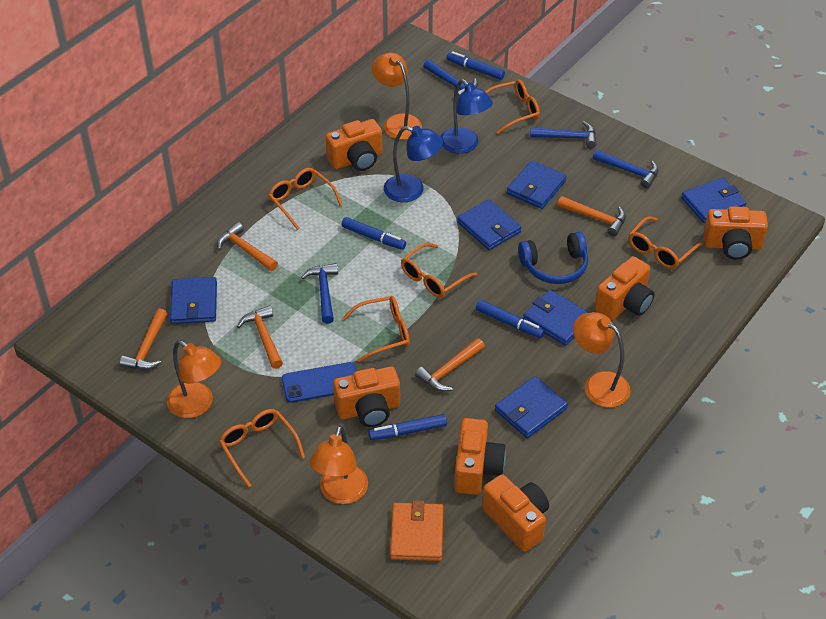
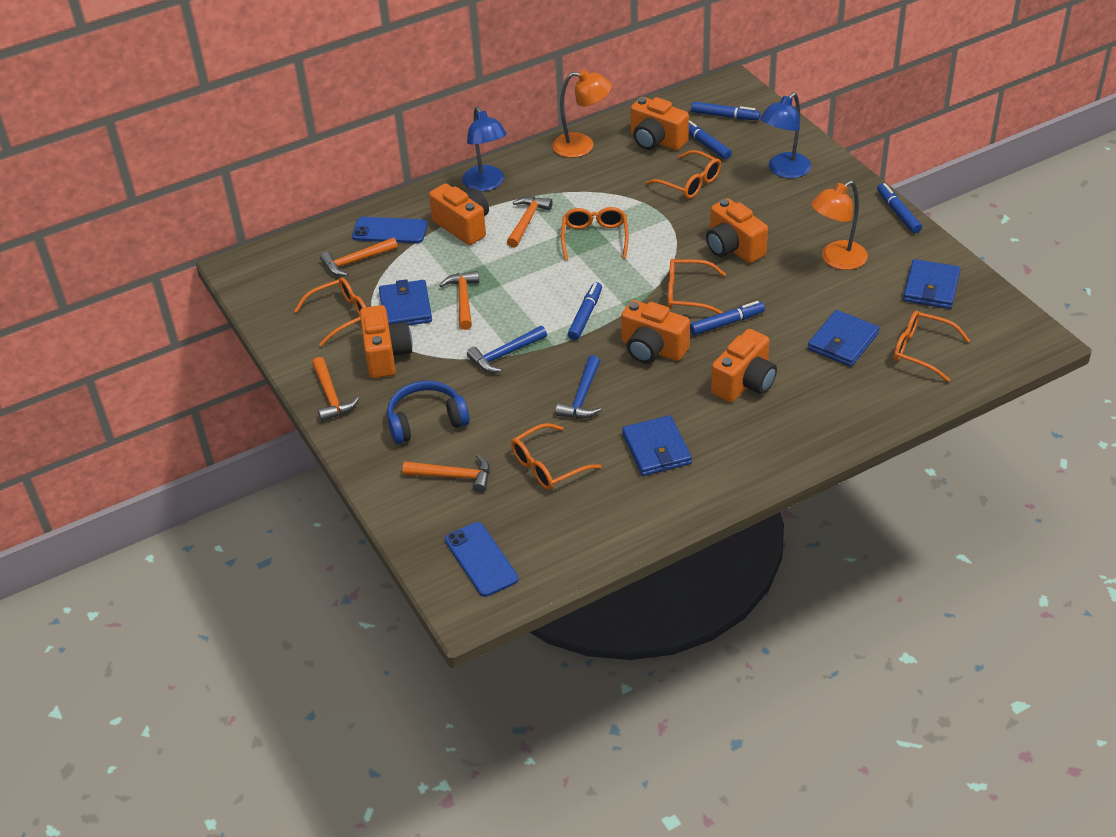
blue hammer: 4 -> 2
blue marker: 4 -> 5
blue phone: 1 -> 2
blue wallet: 6 -> 4
orange lamp: 4 -> 2
orange wallet: 1 -> 0

